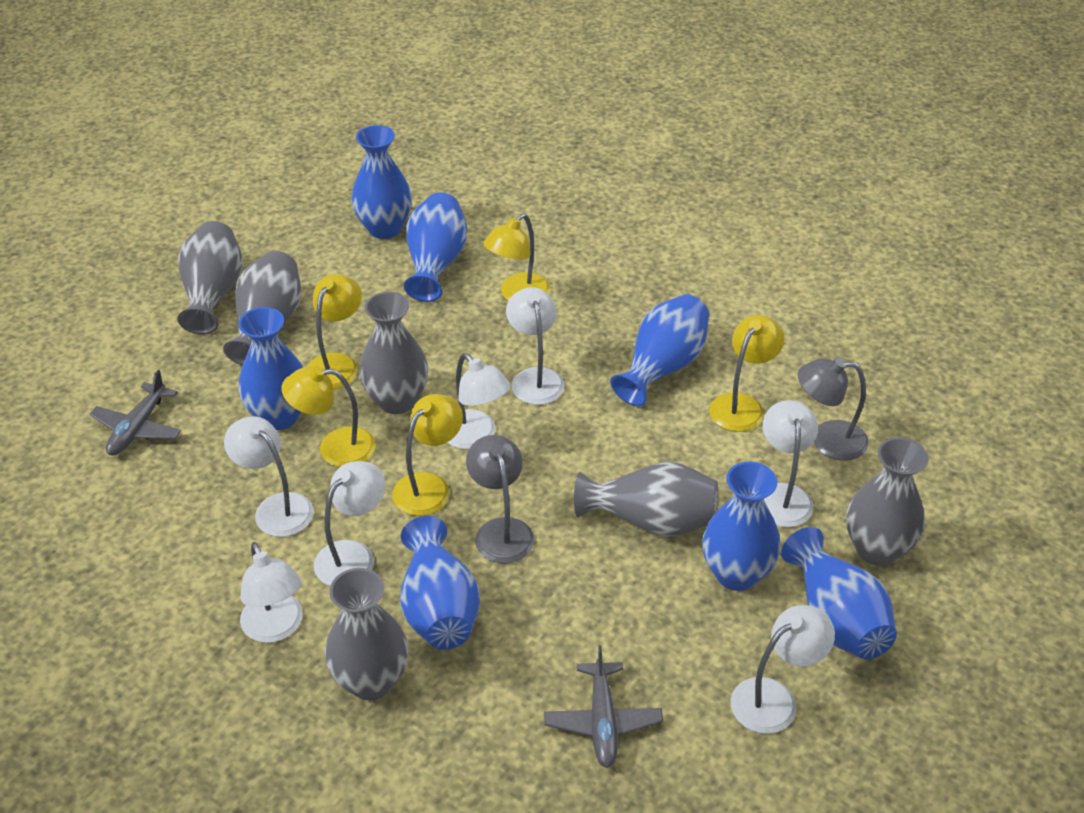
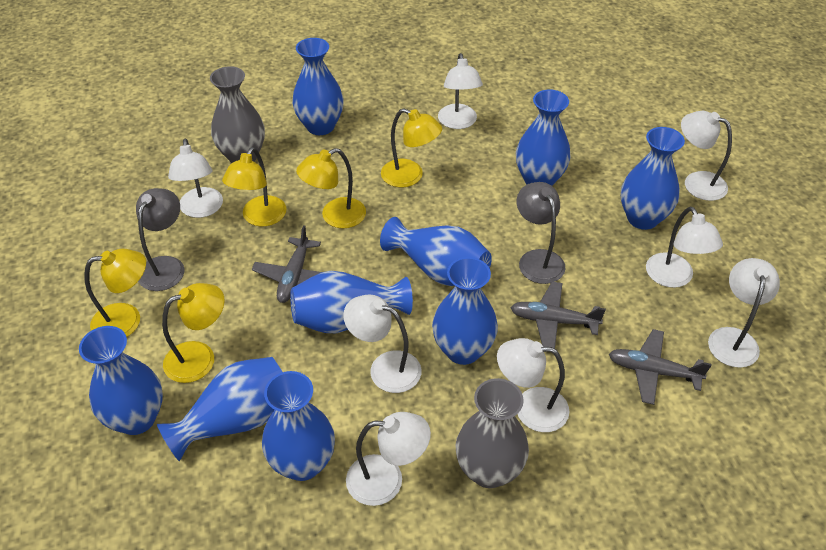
blue vase: 7 -> 9
grey plane: 2 -> 3
grey vase: 6 -> 2
white lamp: 7 -> 8

